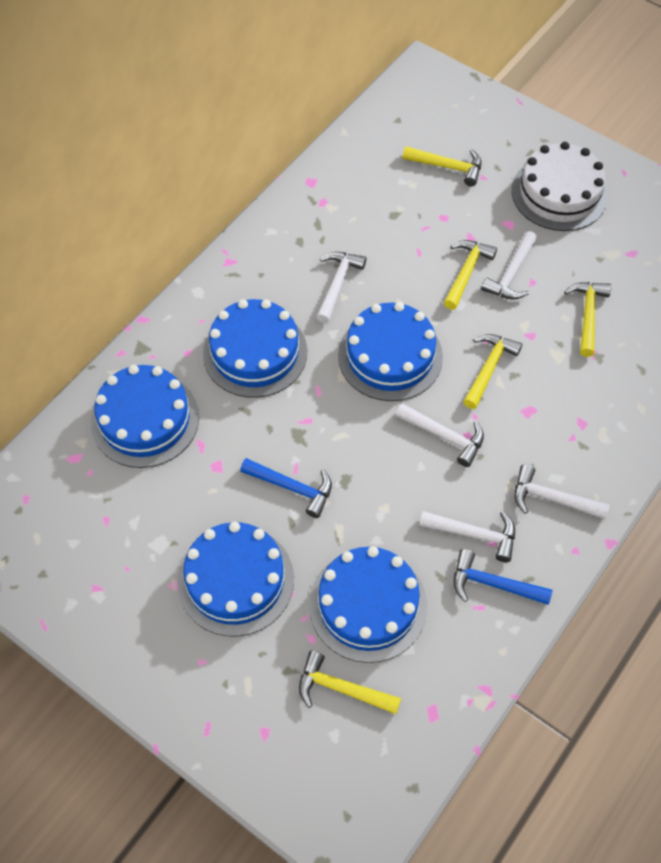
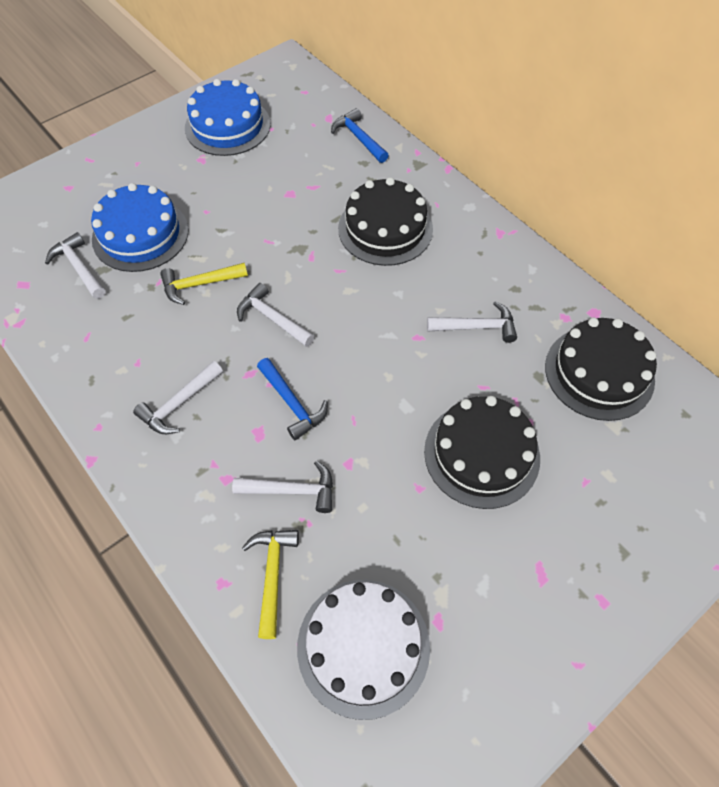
black cake: 0 -> 3
blue cake: 5 -> 2
yellow hammer: 5 -> 2

